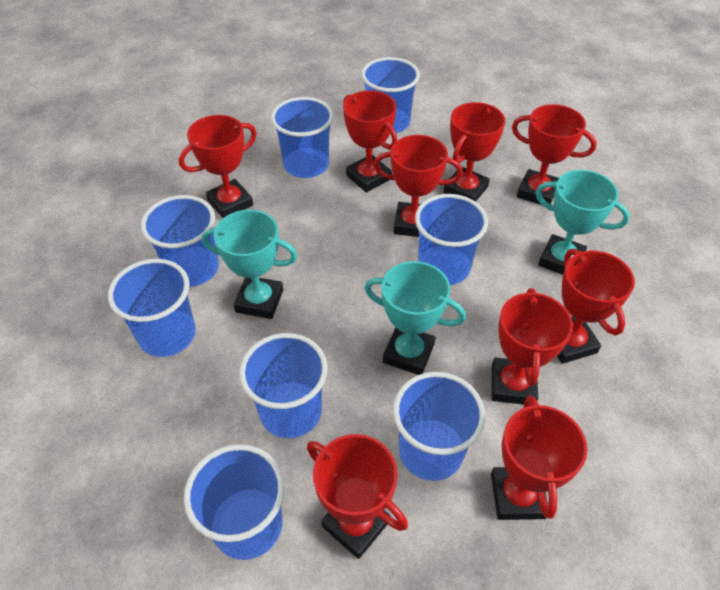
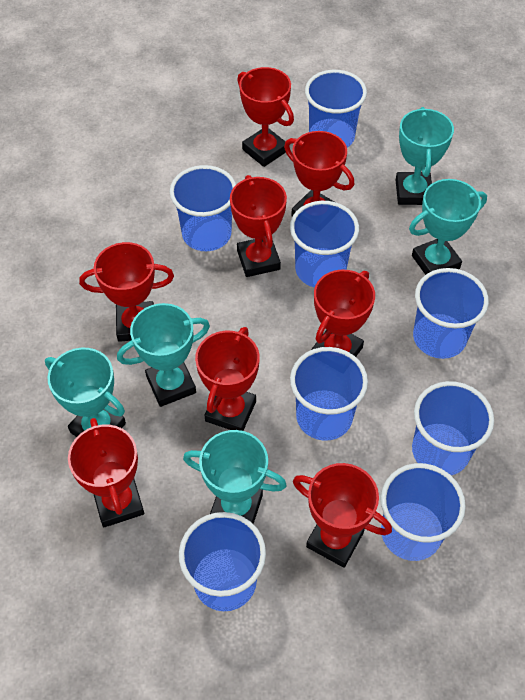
red trophy: 9 -> 8
turquoise trophy: 3 -> 5

